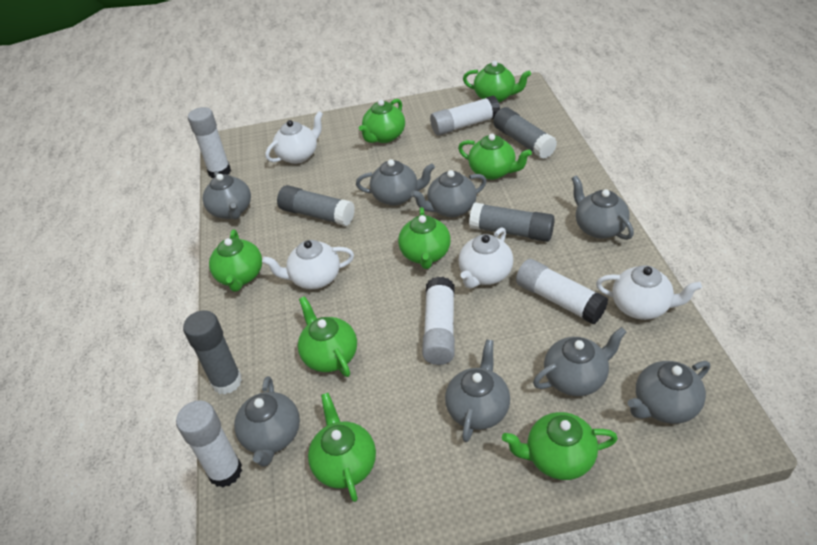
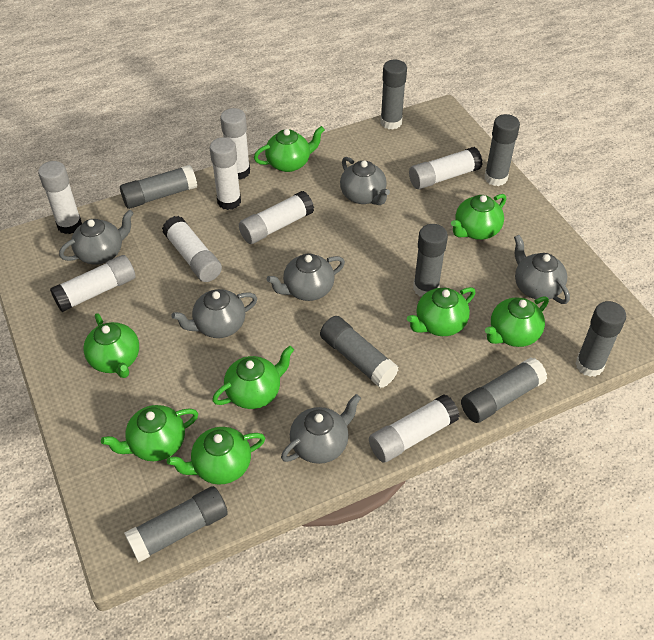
grey glue stick: 4 -> 8
grey teapot: 8 -> 6
white glue stick: 5 -> 8
white teapot: 4 -> 0

